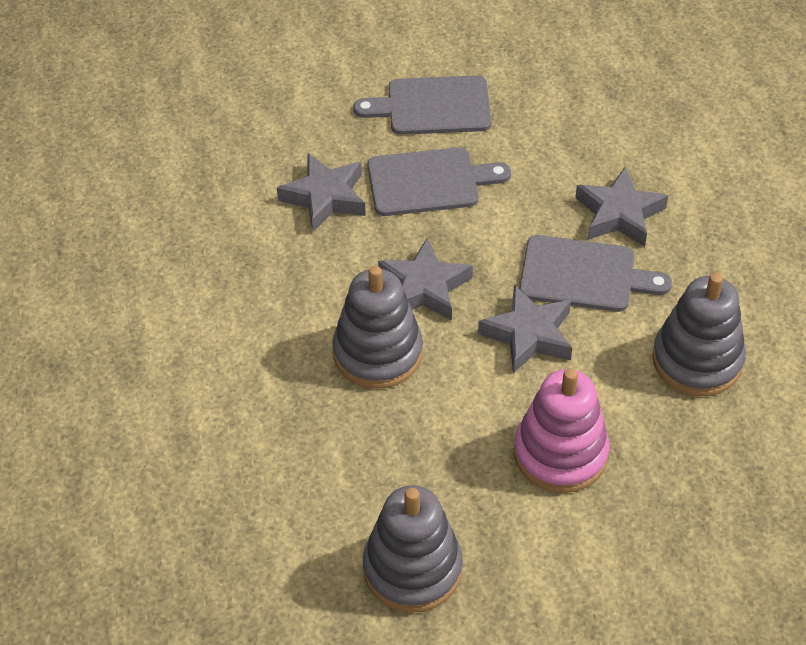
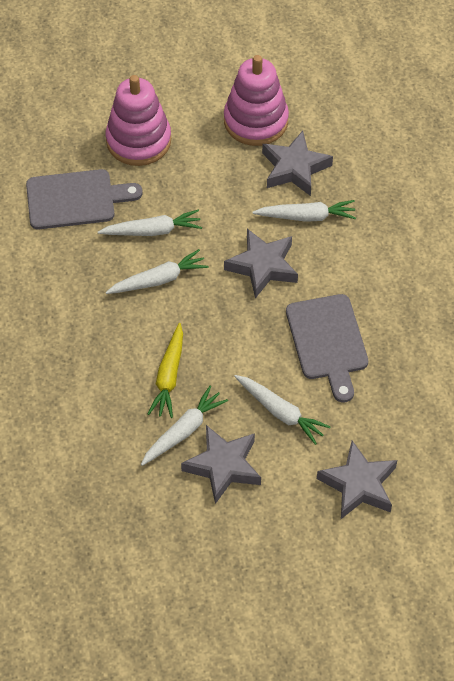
grey cutting board: 3 -> 2
grey stacking toy: 3 -> 0
pink stacking toy: 1 -> 2
white carrot: 0 -> 5
yellow carrot: 0 -> 1

